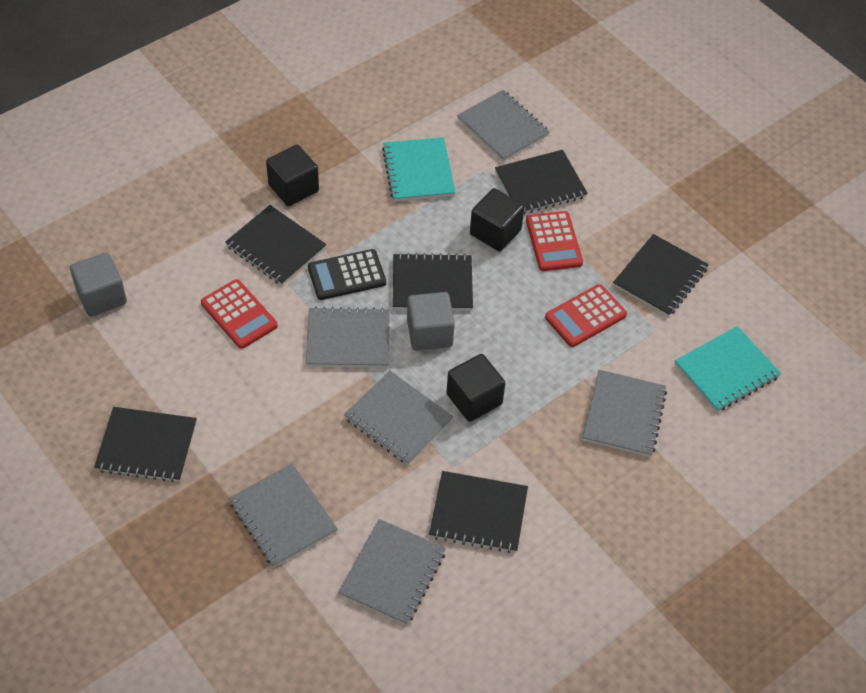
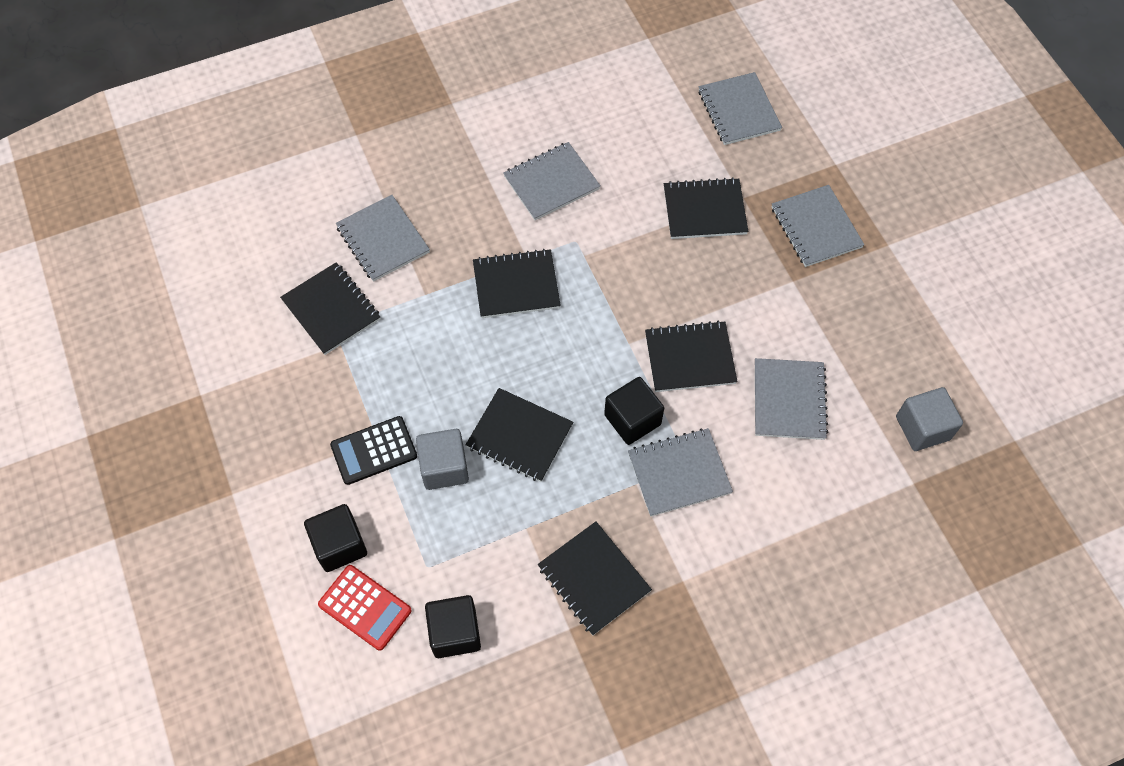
red calculator: 3 -> 1
turquoise notebook: 2 -> 0

